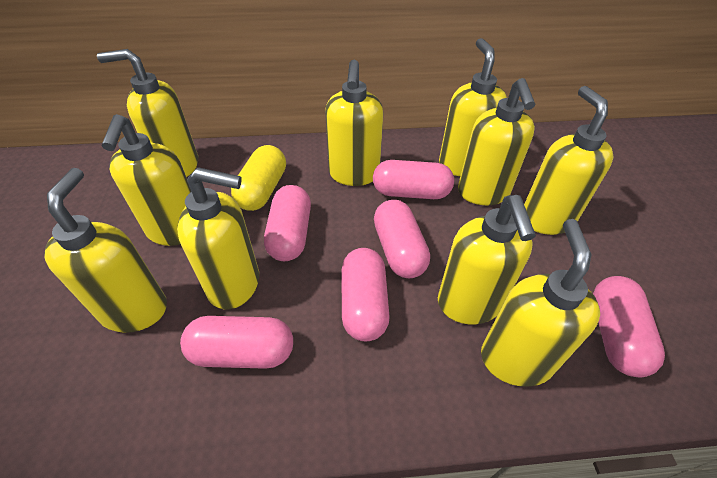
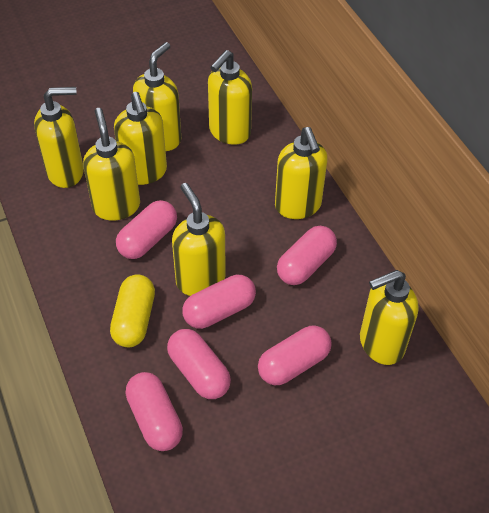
yellow soap dispenser: 10 -> 8

